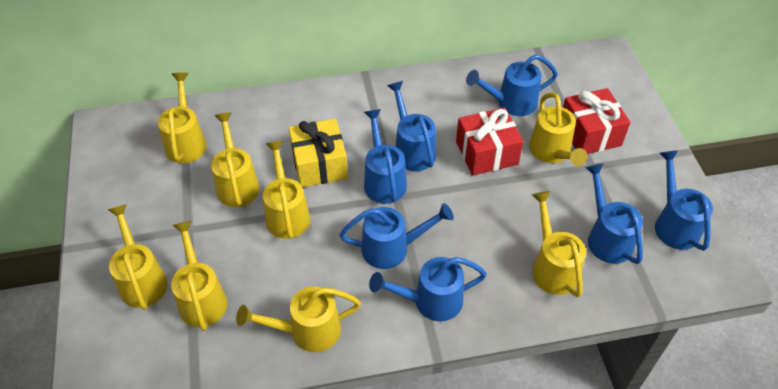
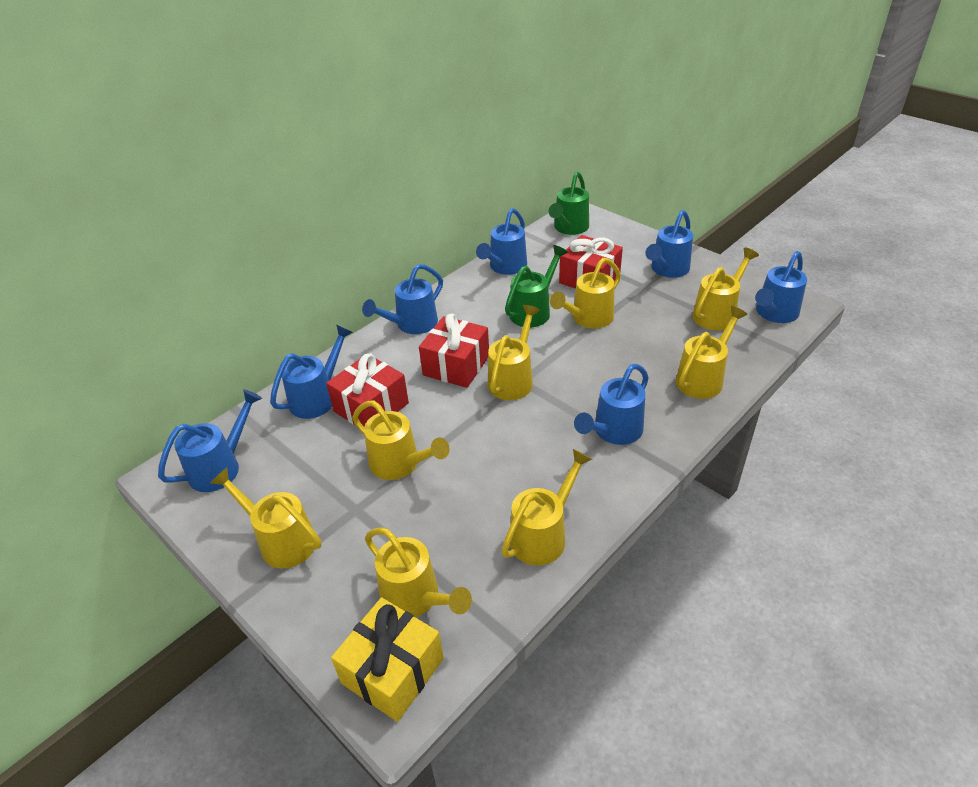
green watering can: 0 -> 2
red gift: 2 -> 3

